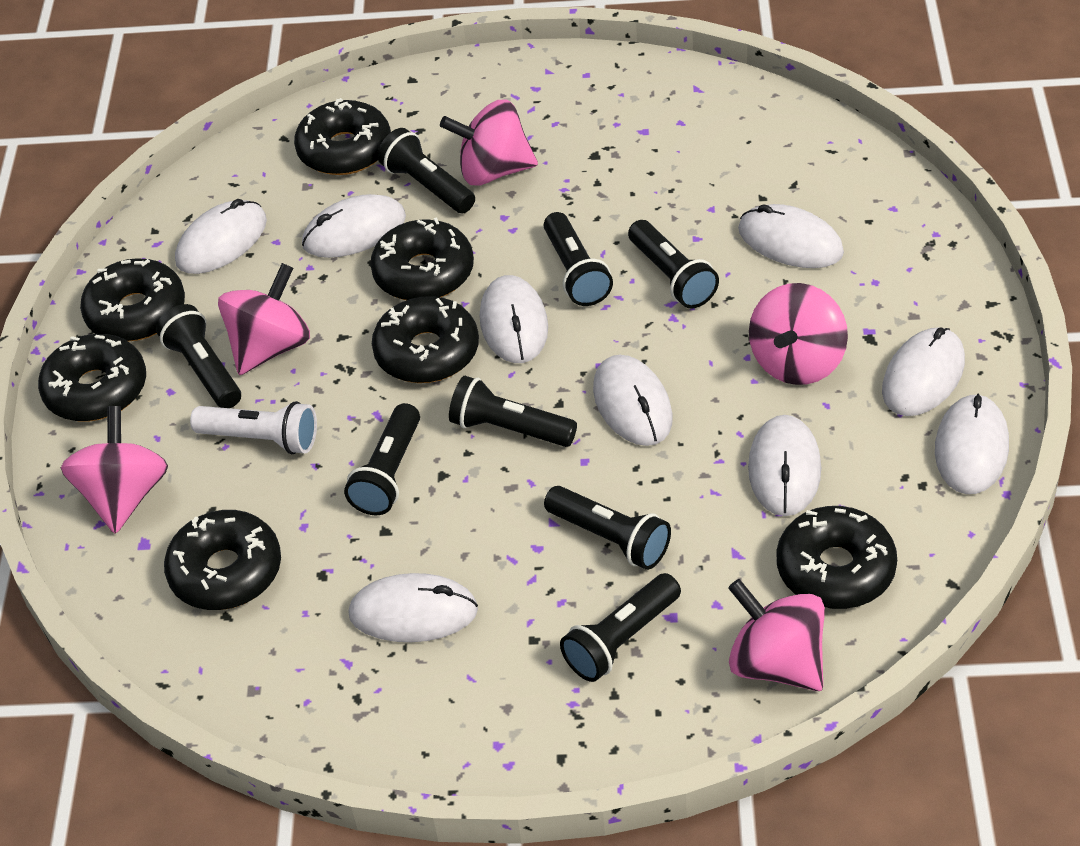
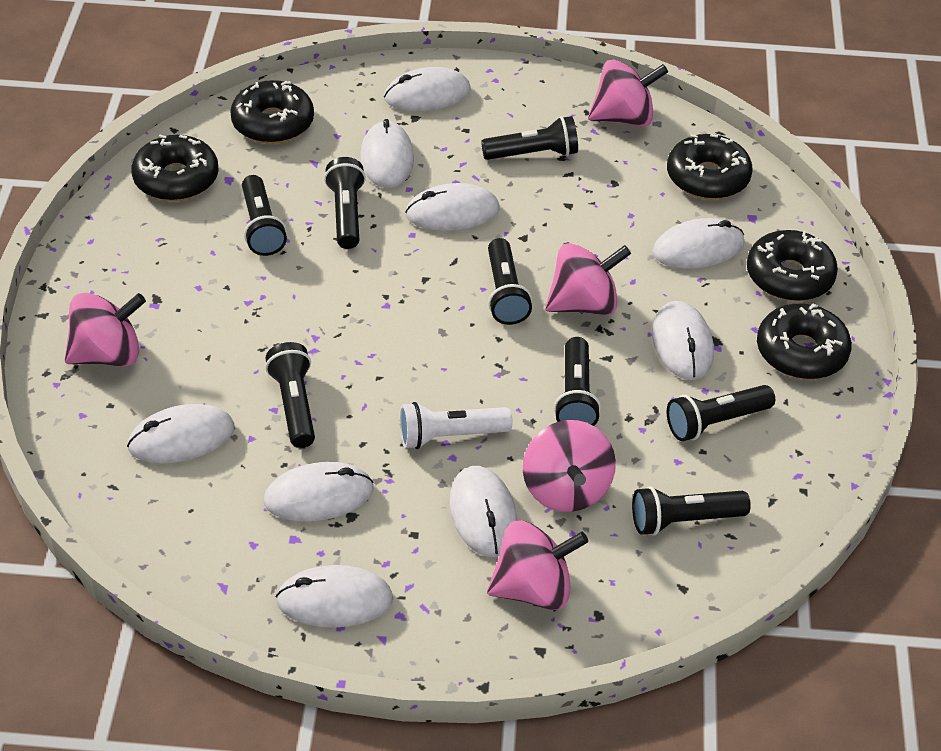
black donut: 7 -> 5

